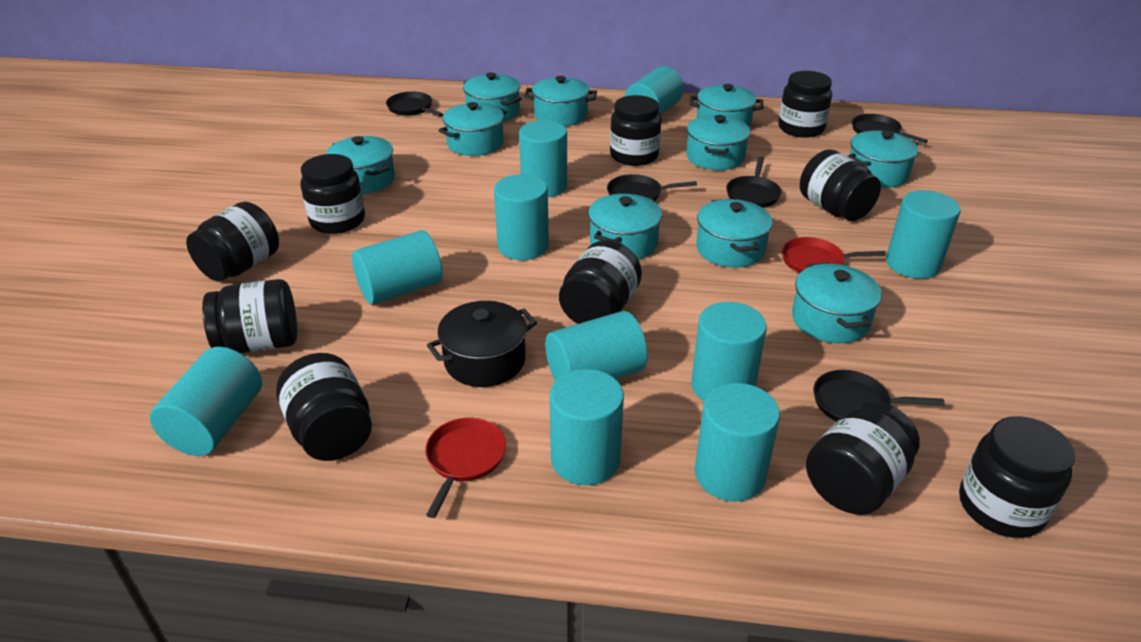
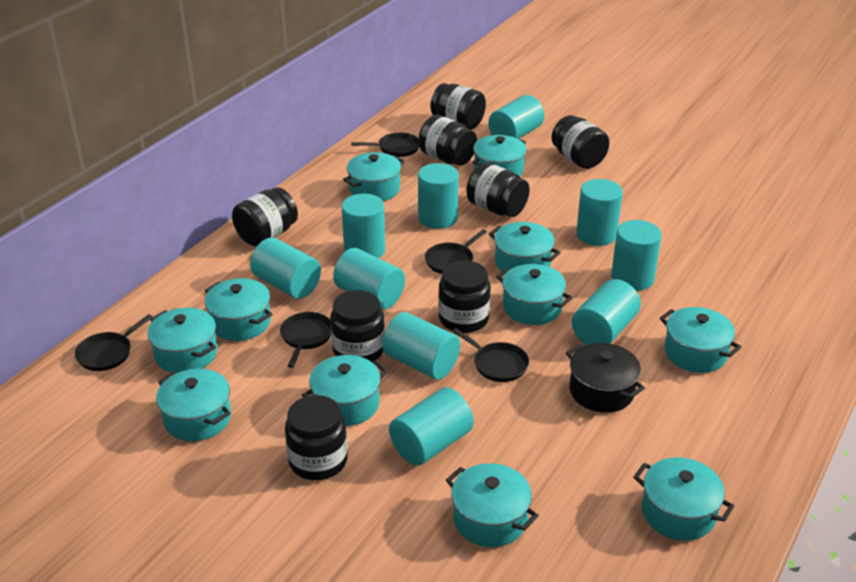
black jar: 10 -> 8
red pan: 2 -> 0
turquoise pot: 10 -> 11

